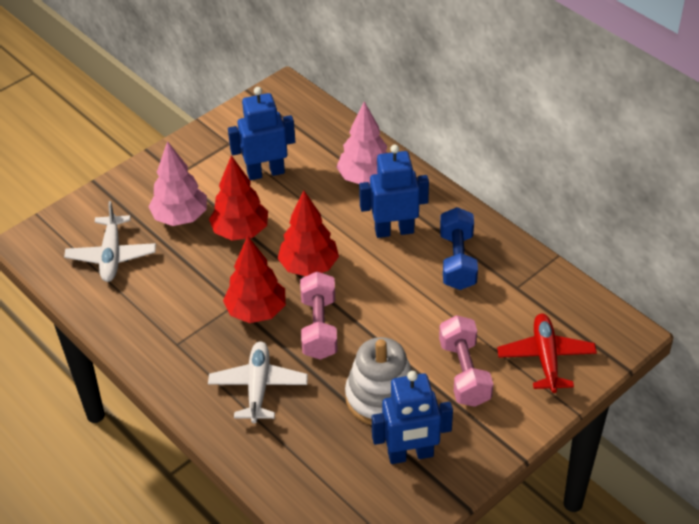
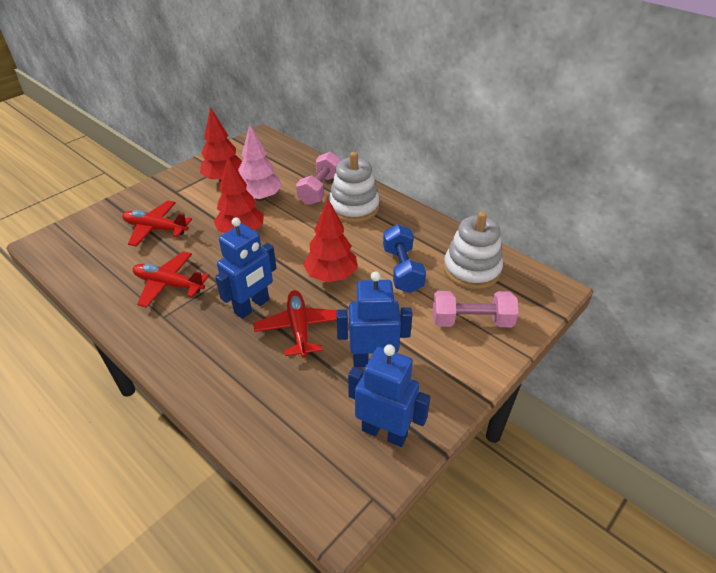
pink tree: 2 -> 1
red plane: 1 -> 3
white plane: 2 -> 0
white stacking toy: 1 -> 2

